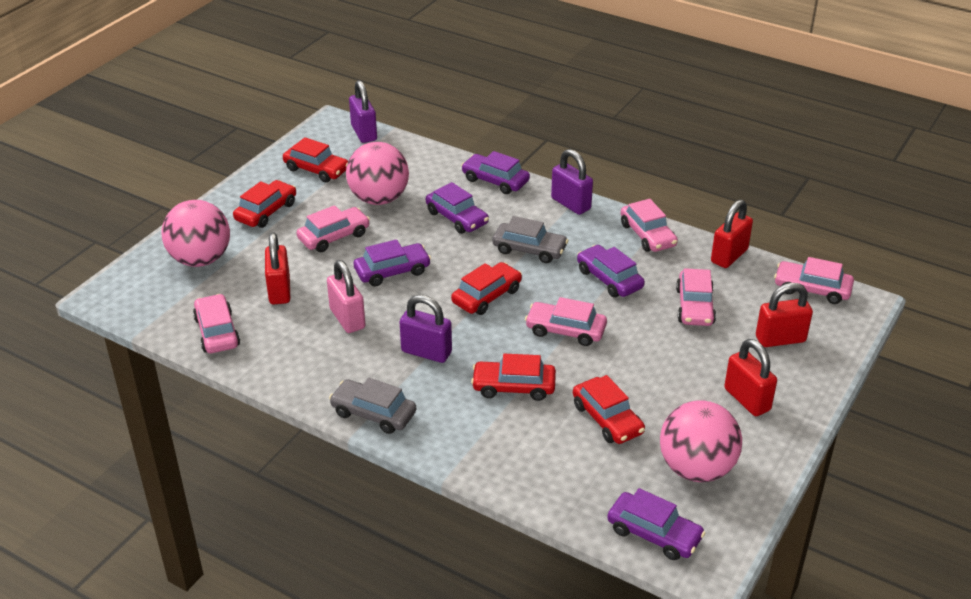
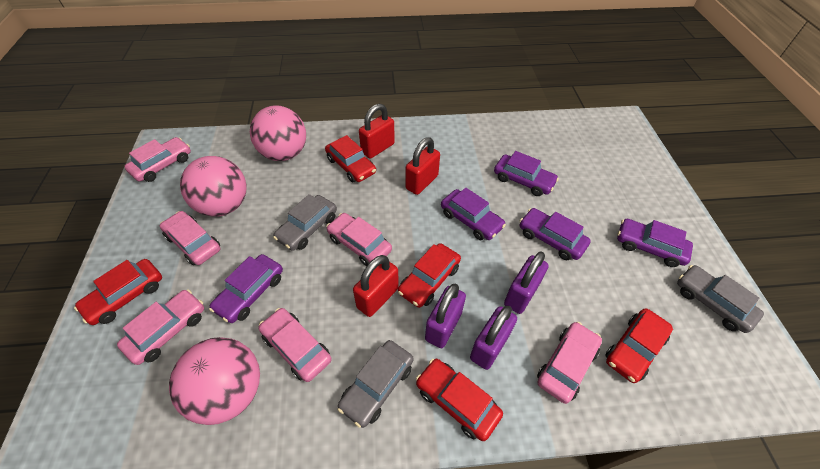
grey car: 2 -> 3
pink padlock: 1 -> 0
red padlock: 4 -> 3

